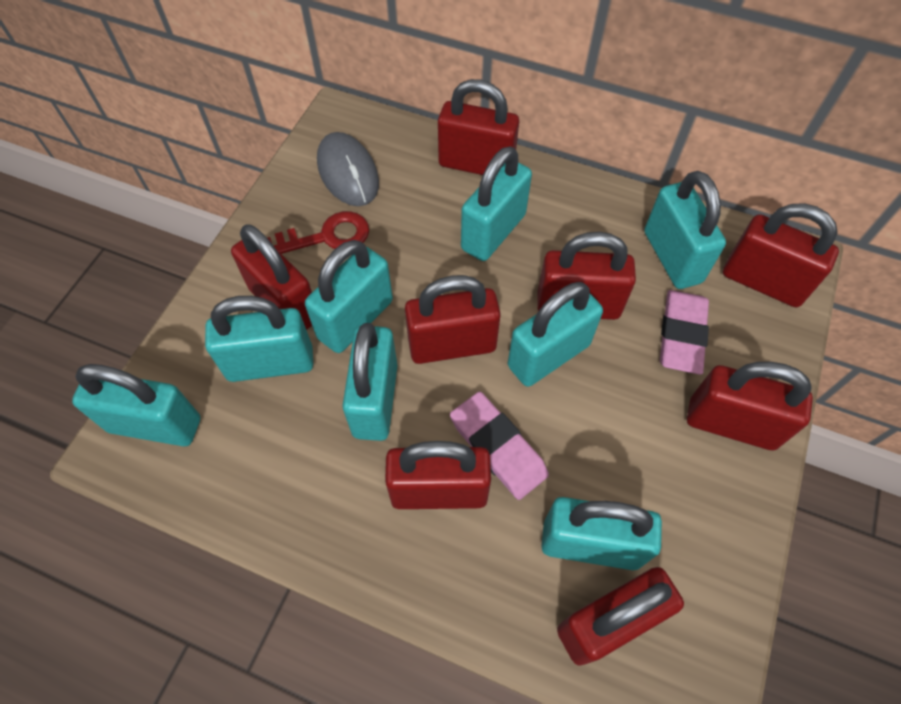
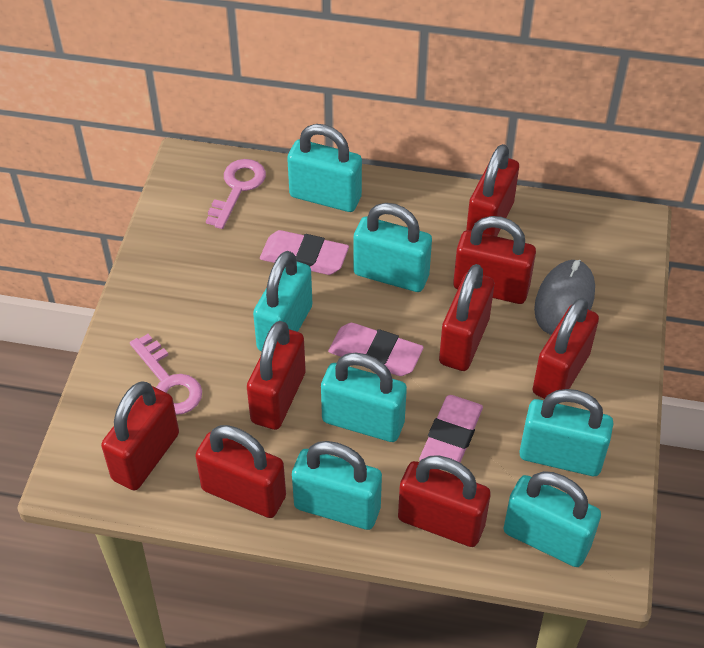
pink eraser: 2 -> 3
pink key: 0 -> 2
red key: 1 -> 0
turquoise padlock: 8 -> 7

